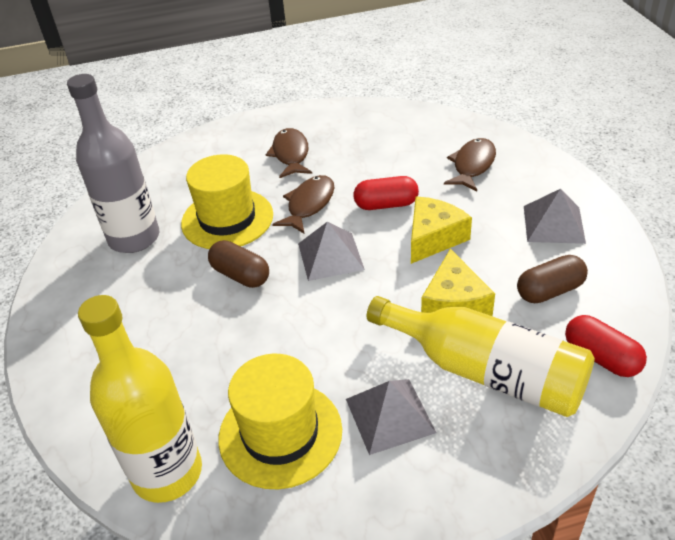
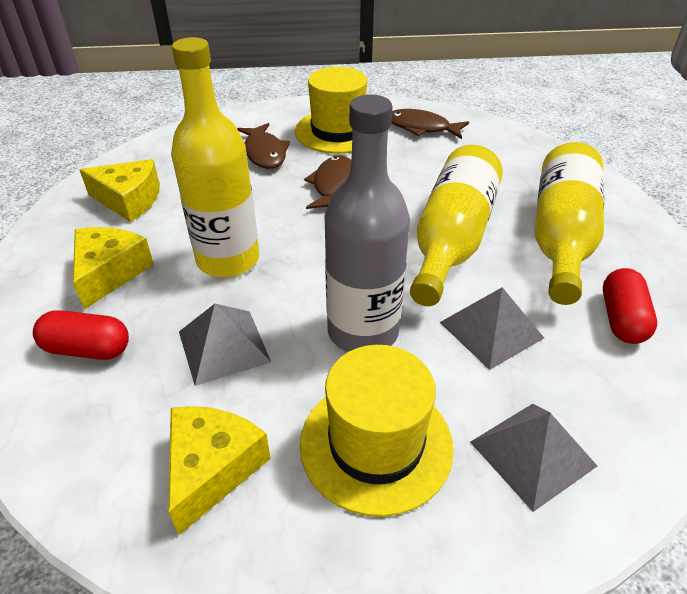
brown capsule: 2 -> 0
yellow bottle: 2 -> 3
yellow cheese: 2 -> 3

